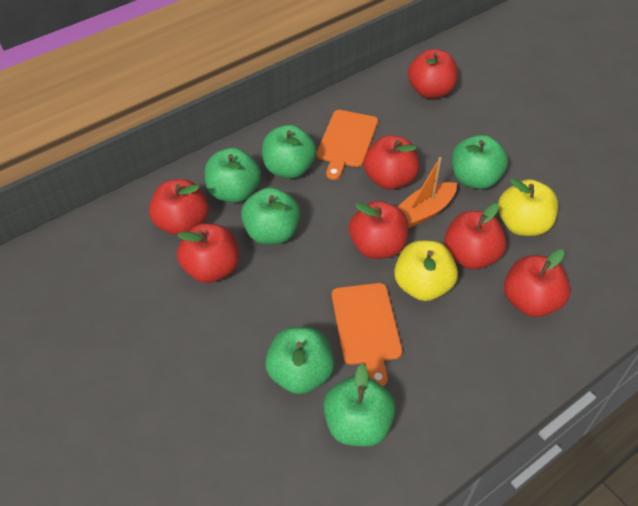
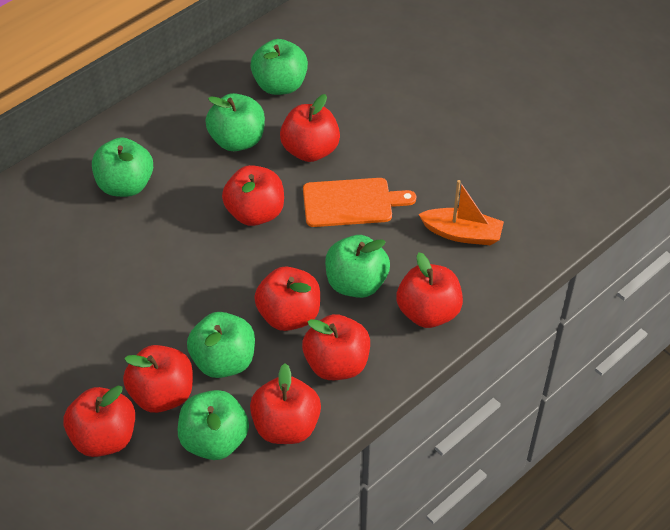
orange cutting board: 2 -> 1
red apple: 7 -> 8
yellow apple: 2 -> 0

